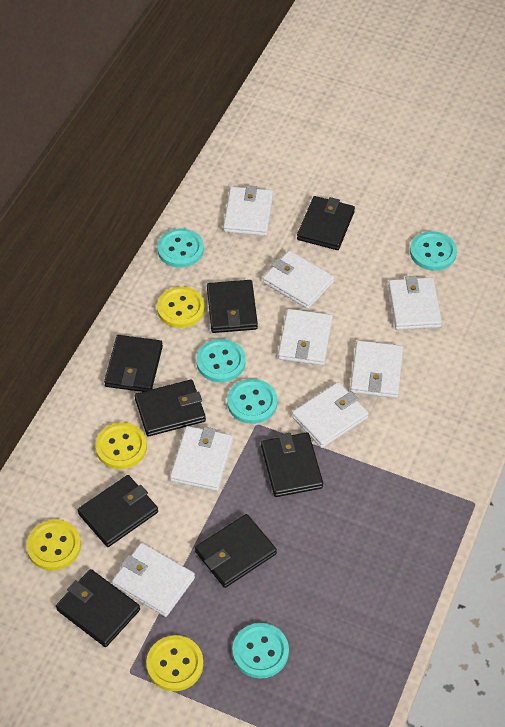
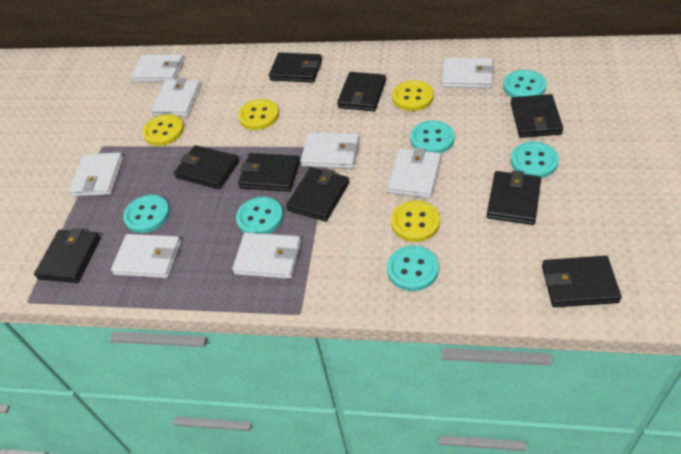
black wallet: 8 -> 9
turquoise button: 5 -> 6

